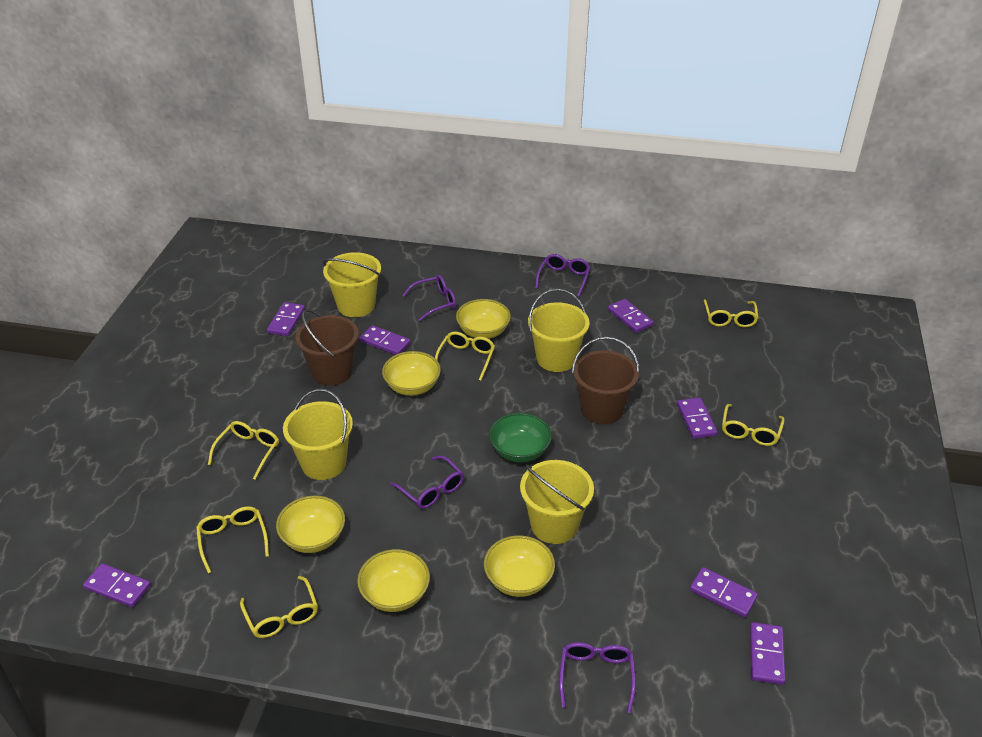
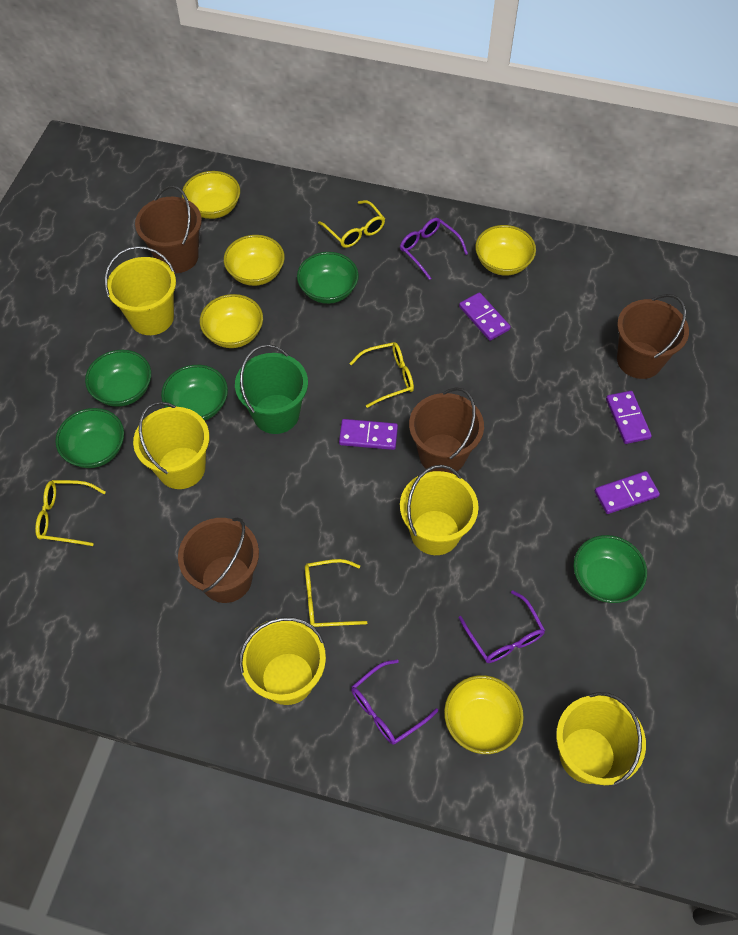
brown bucket: 2 -> 4
green bowl: 1 -> 5
green bucket: 0 -> 1
purple domino: 7 -> 4
purple glasses: 4 -> 3
yellow bucket: 4 -> 5
yellow glasses: 6 -> 4

